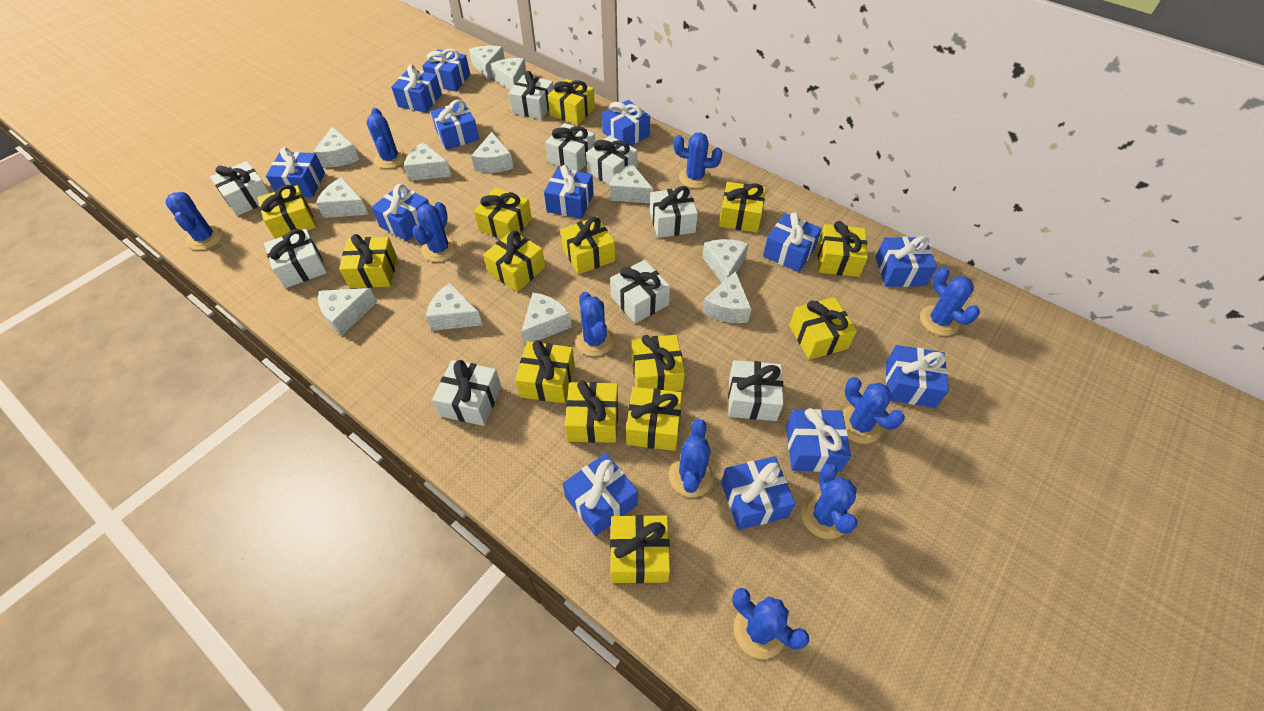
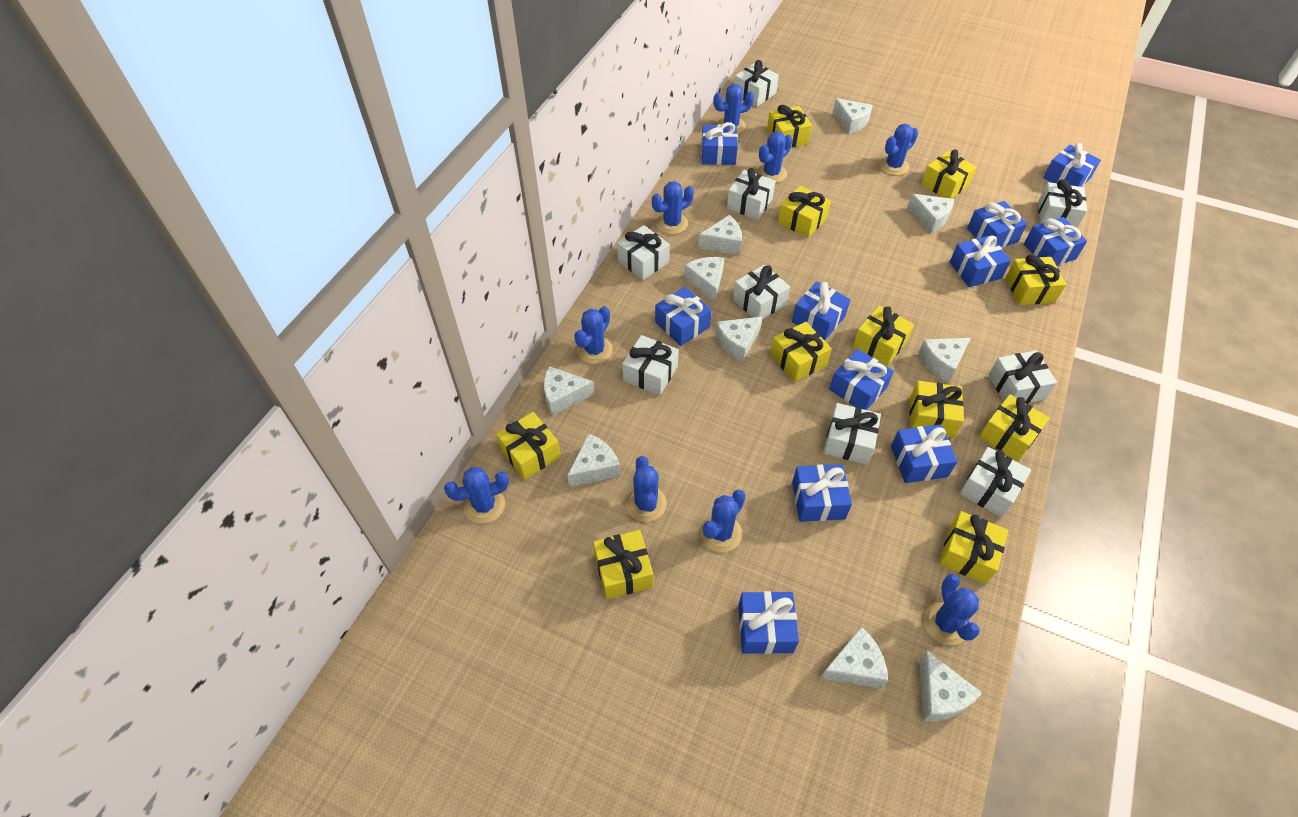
blue cactus: 10 -> 9
blue gift: 13 -> 11
white cheese: 12 -> 10
yellow gift: 14 -> 11

